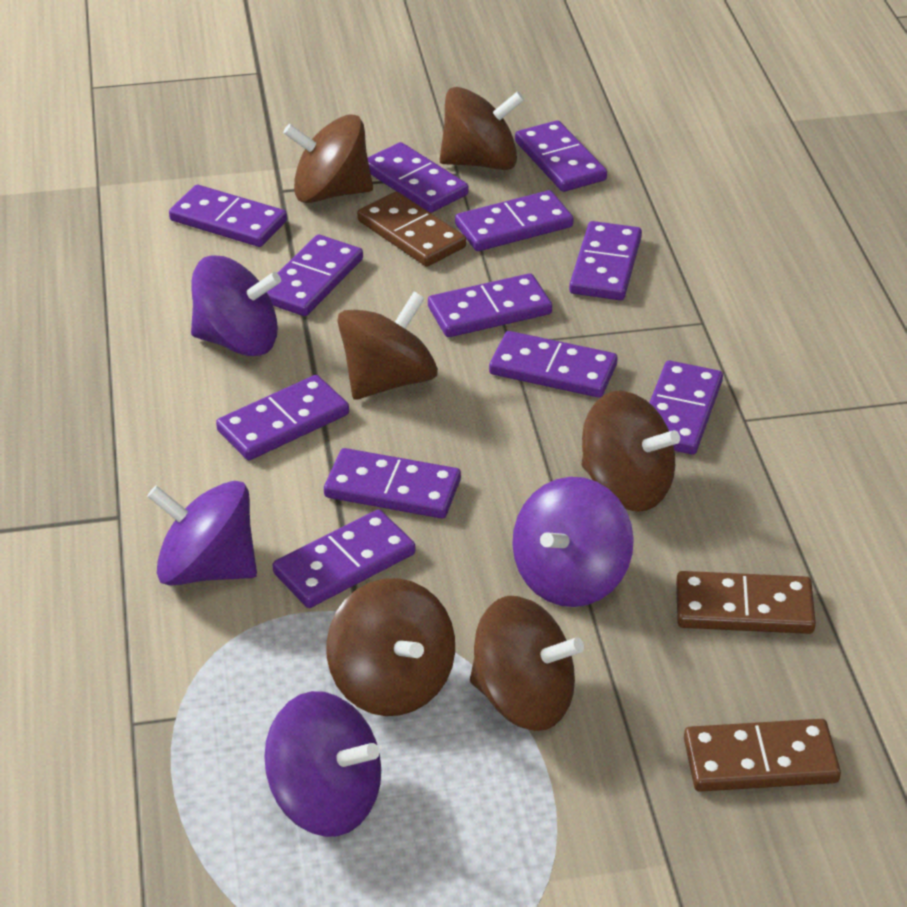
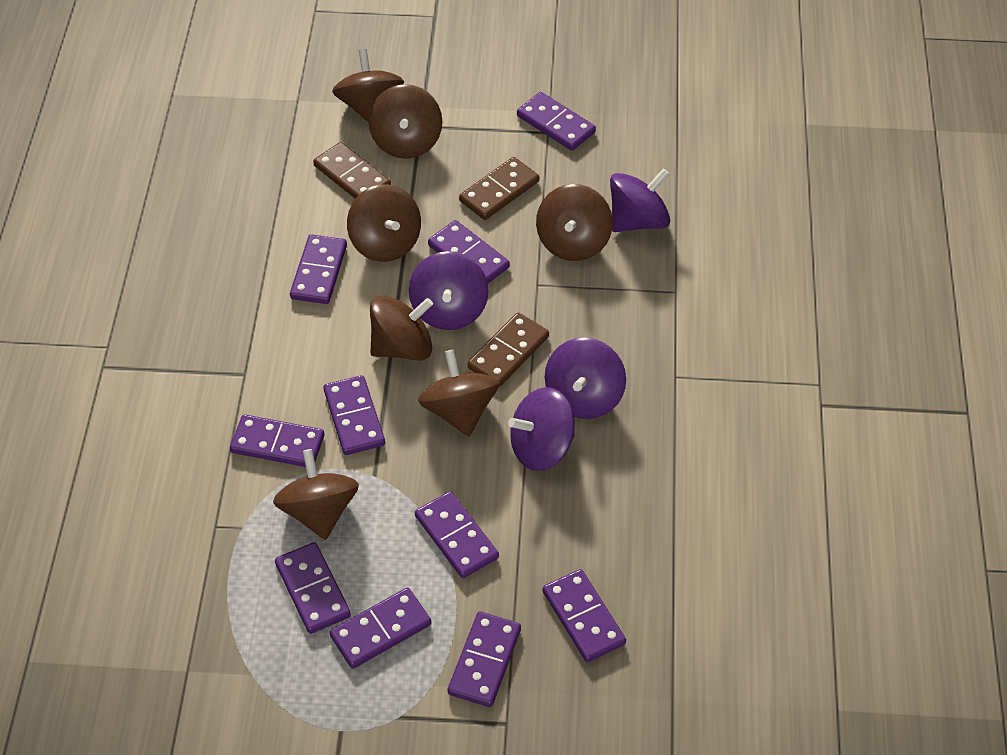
brown spinning top: 6 -> 7
purple domino: 12 -> 10

